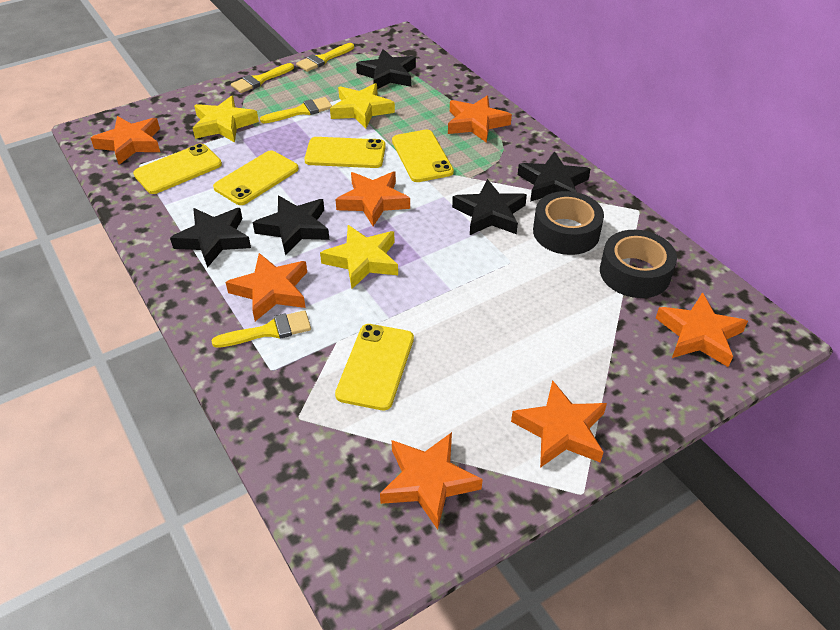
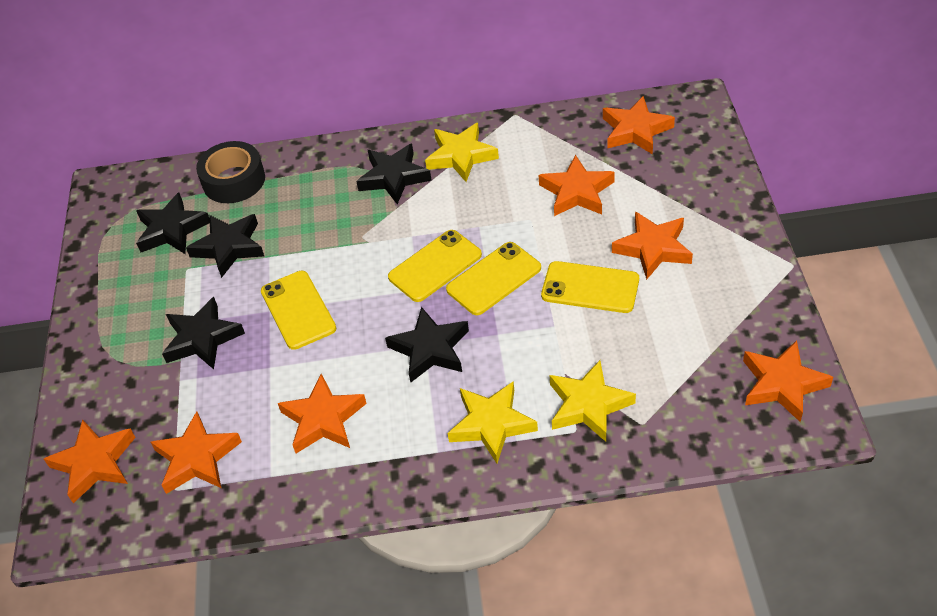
black tape: 2 -> 1
yellow brush: 4 -> 0
yellow phone: 5 -> 4

